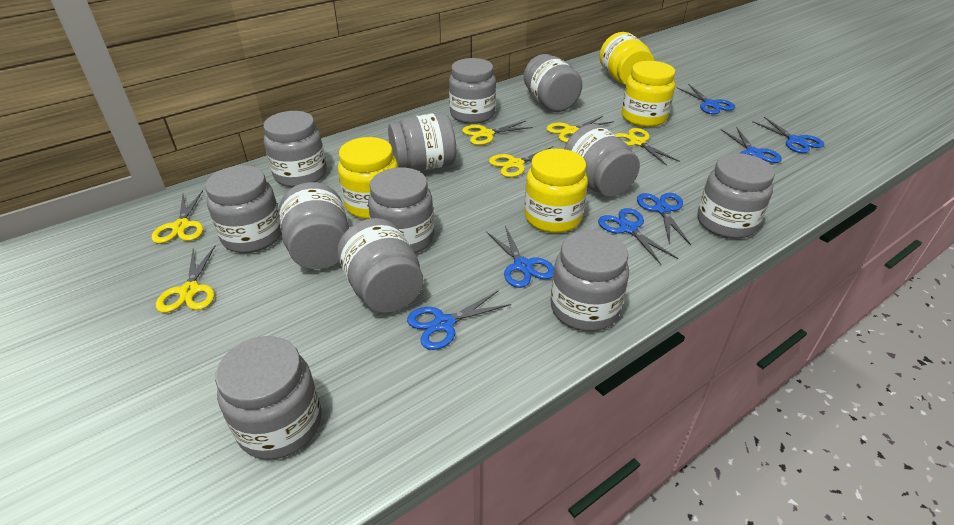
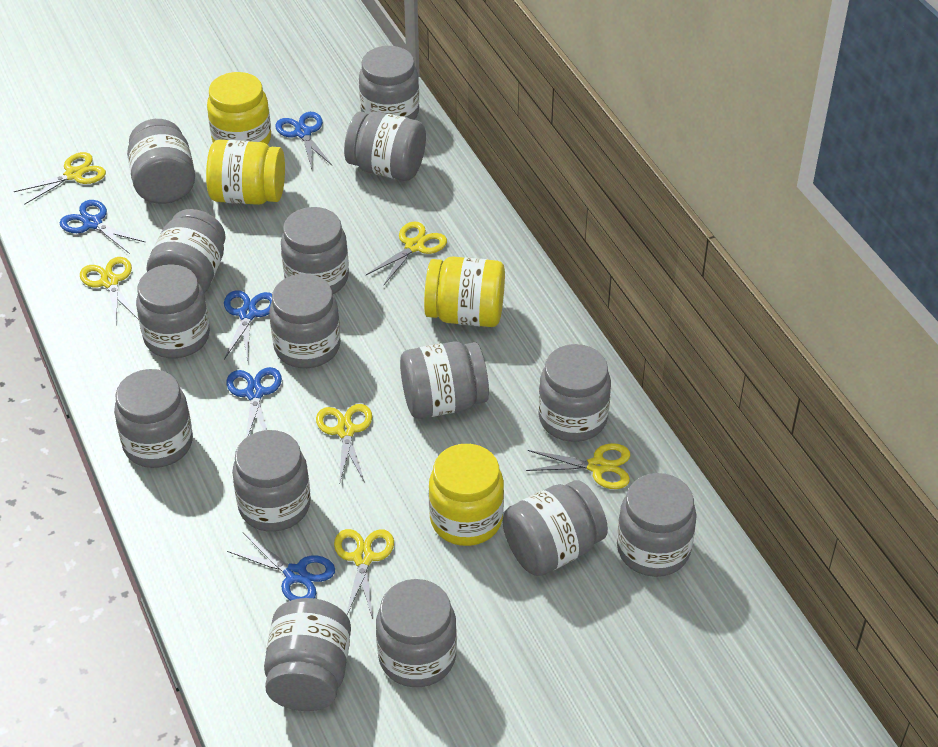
blue scissors: 7 -> 5
grey jar: 12 -> 15

